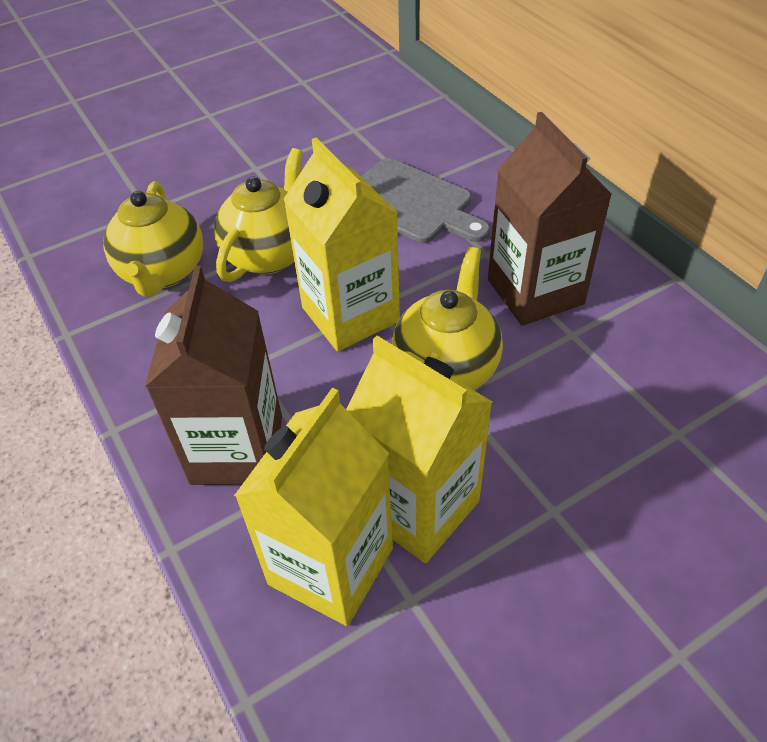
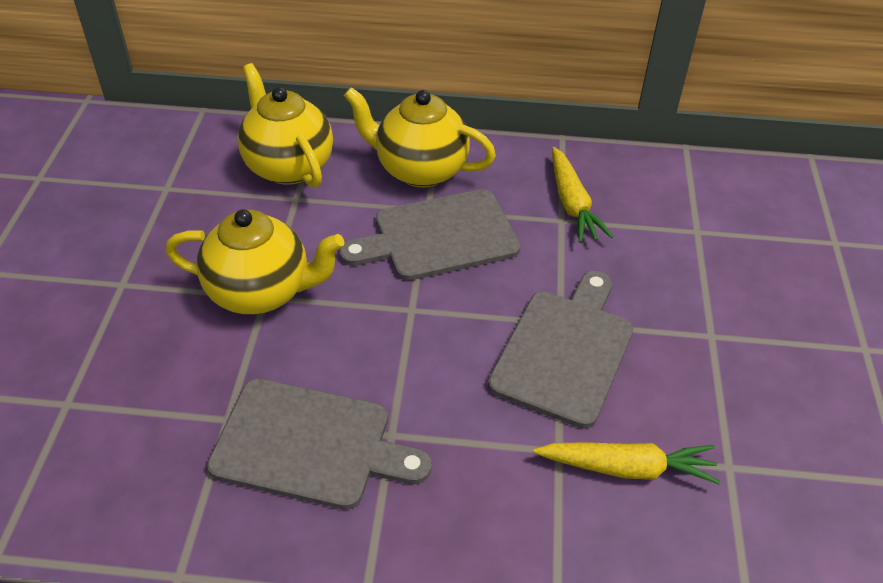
brown carton: 2 -> 0
grey cutting board: 1 -> 3
yellow carrot: 0 -> 2
yellow carton: 3 -> 0

